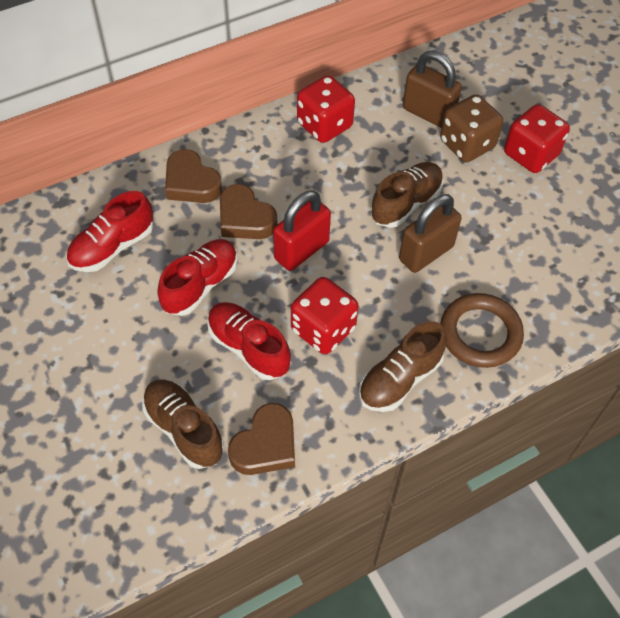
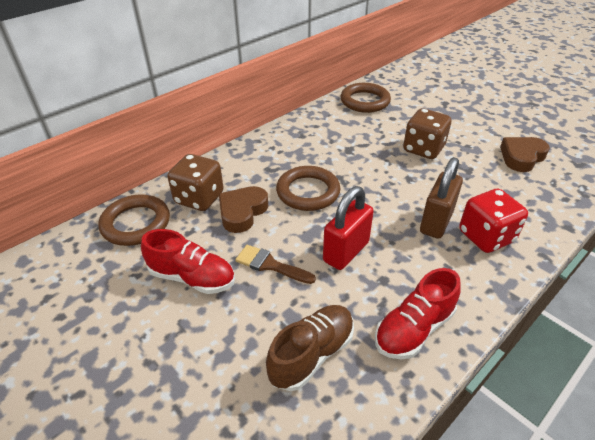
brown brush: 0 -> 1
brown dice: 1 -> 2
brown heart: 3 -> 2
brown padlock: 2 -> 1
brown ring: 1 -> 3
brown shoe: 3 -> 1
red dice: 3 -> 1
red shoe: 3 -> 2

